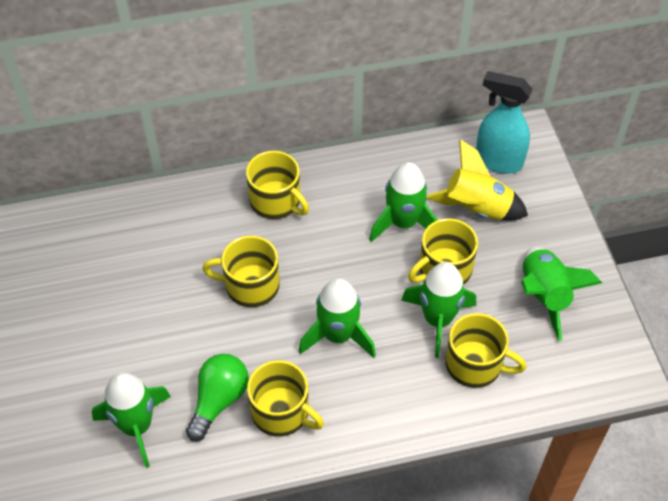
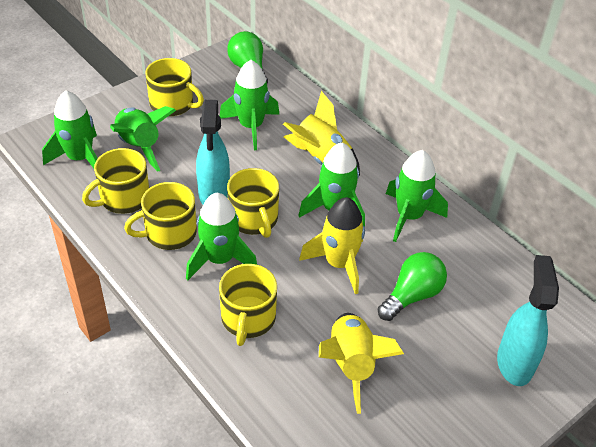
green light bulb: 1 -> 2
green rocket: 5 -> 6
turquoise spray bottle: 1 -> 2
yellow rocket: 1 -> 3

